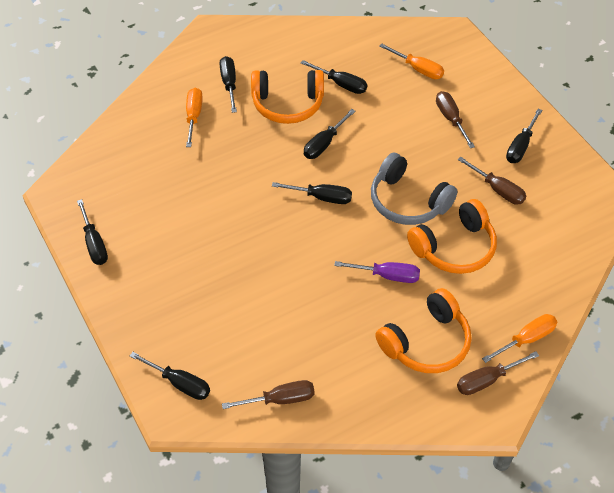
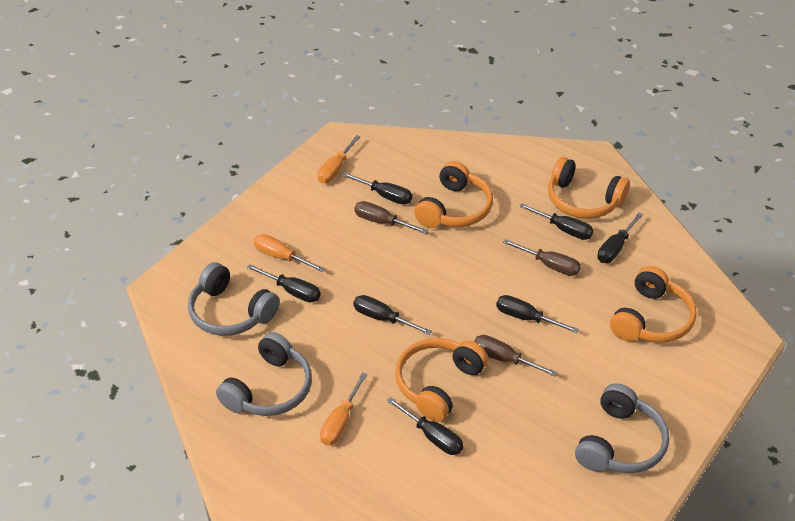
brown screwdriver: 4 -> 3
grey headphones: 1 -> 3
orange headphones: 3 -> 4
purple screwdriver: 1 -> 0

